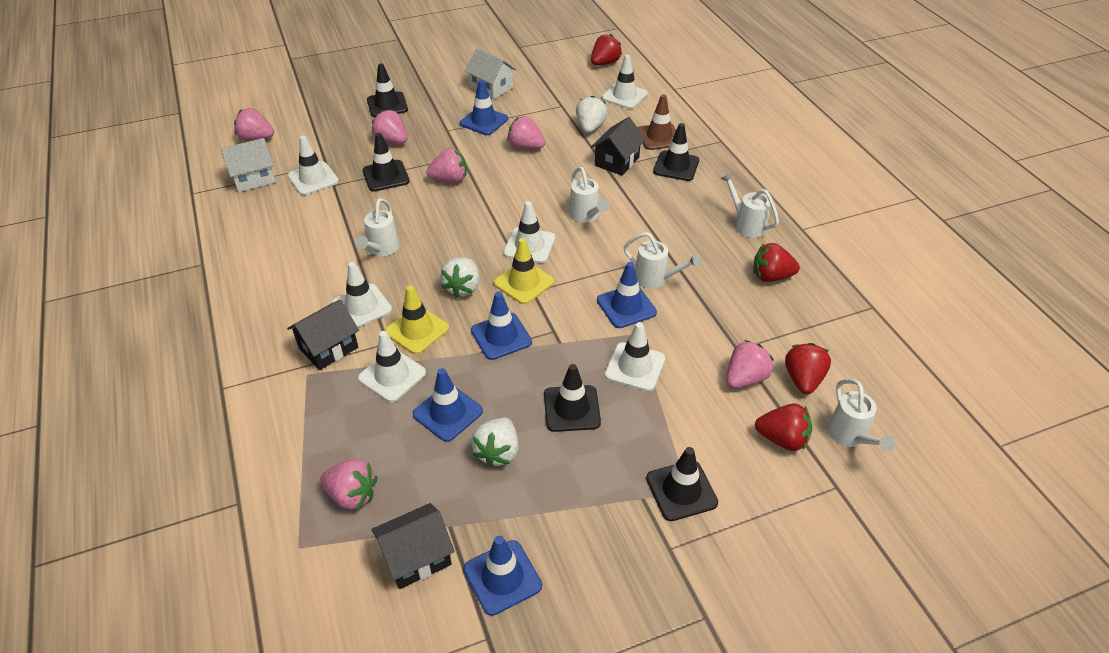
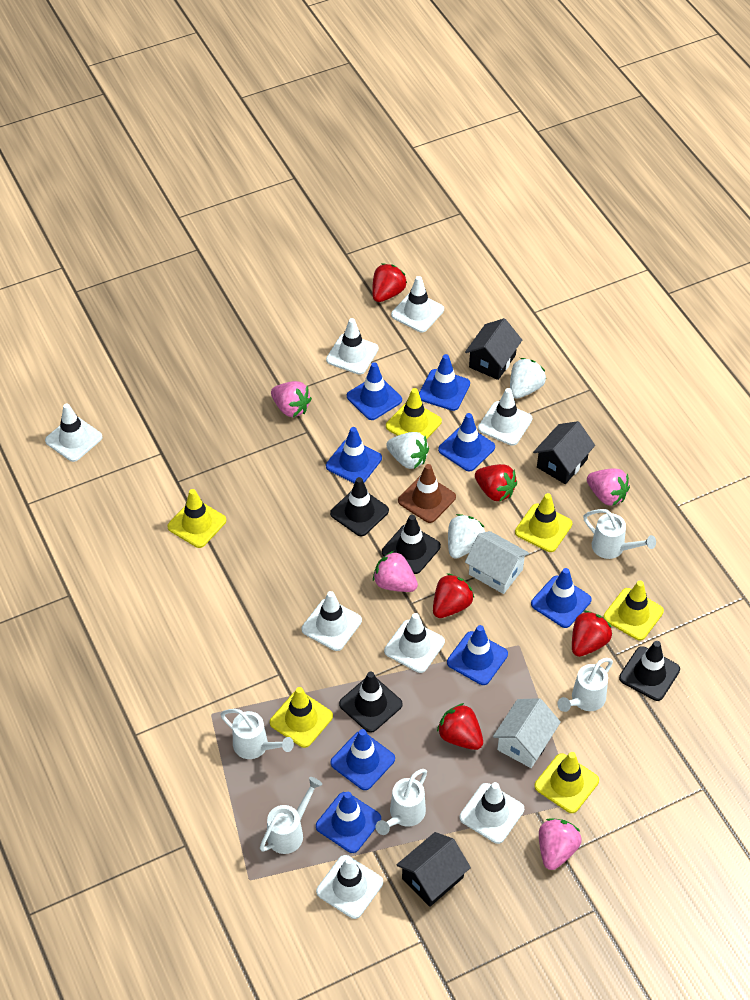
black traffic cone: 5 -> 4
blue traffic cone: 5 -> 8
pink strawberry: 6 -> 4
red strawberry: 4 -> 5
white traffic cone: 6 -> 8
yellow traffic cone: 2 -> 6

